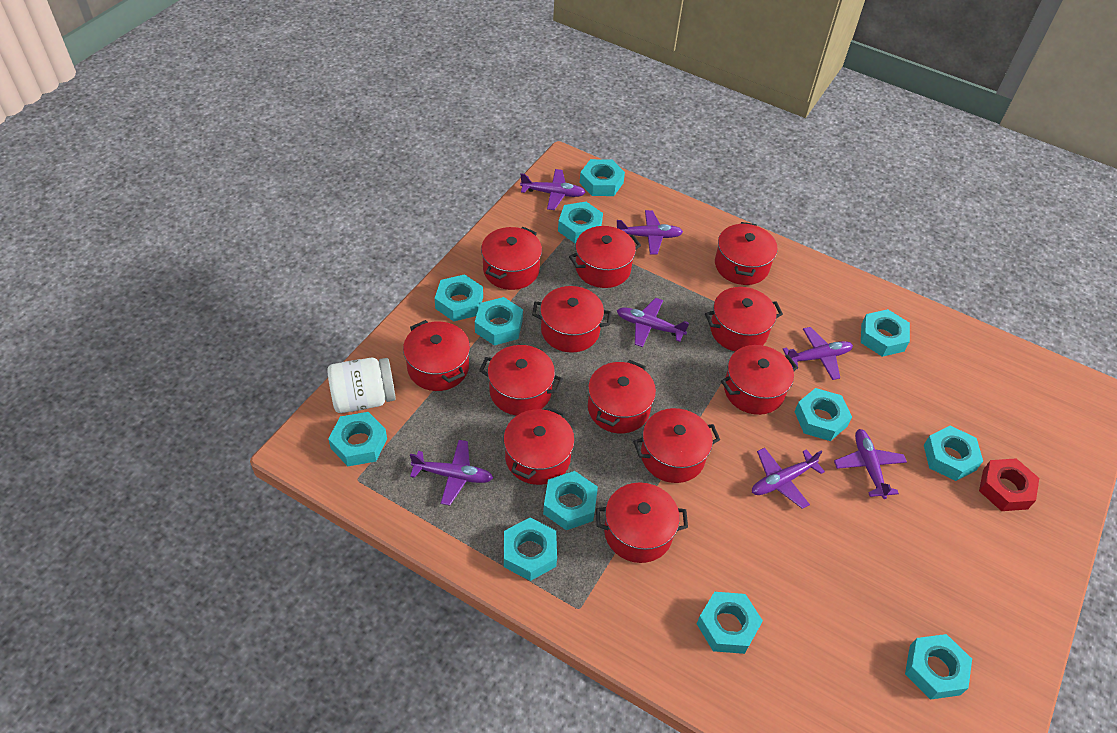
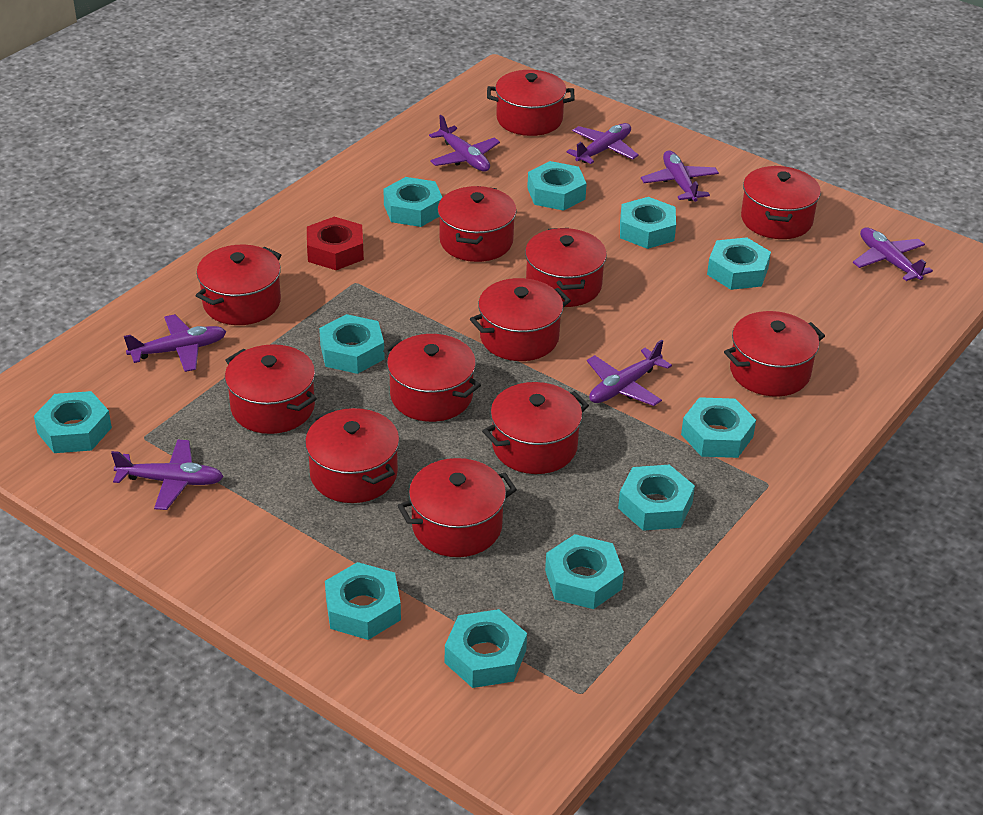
turquoise nut: 12 -> 11
white jar: 1 -> 0

